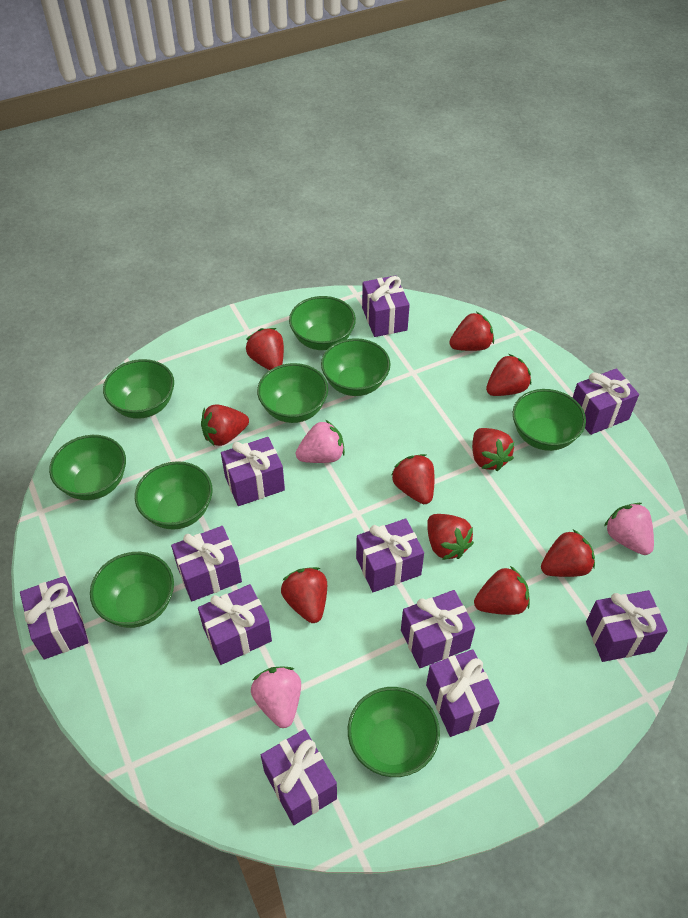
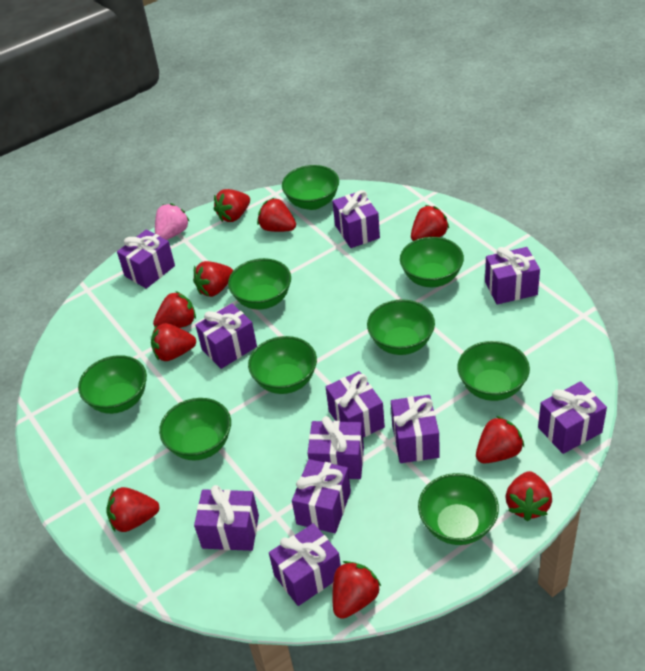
pink strawberry: 3 -> 1

